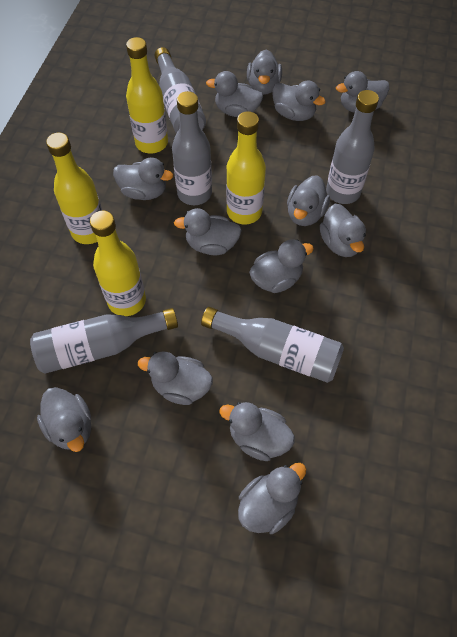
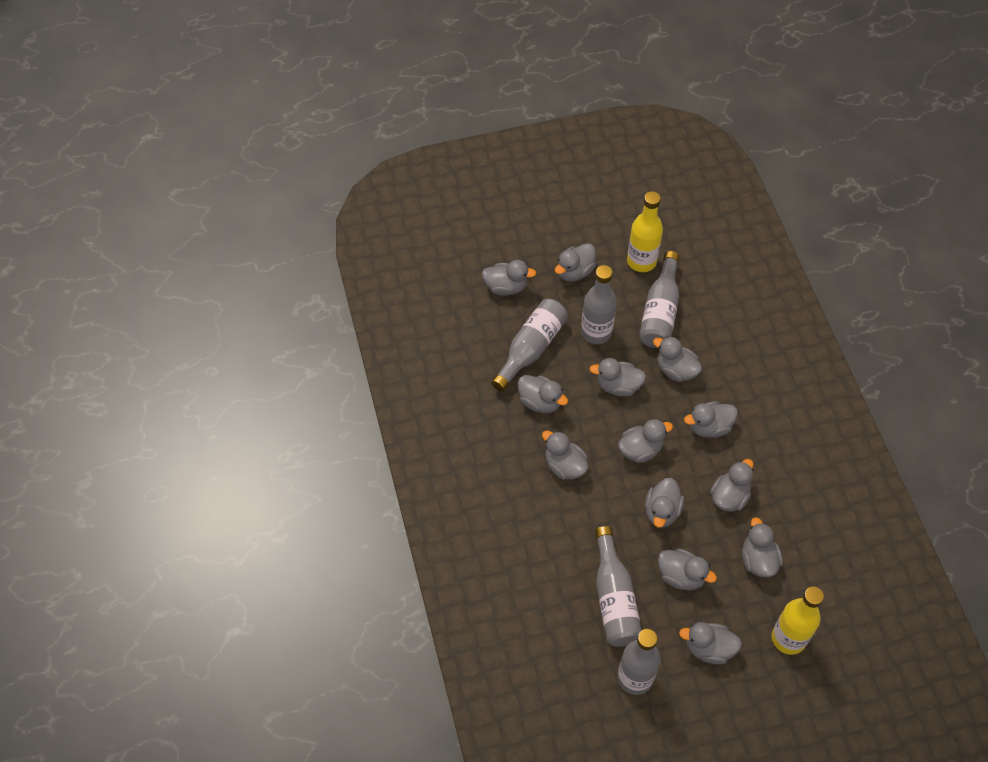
yellow bottle: 4 -> 2

